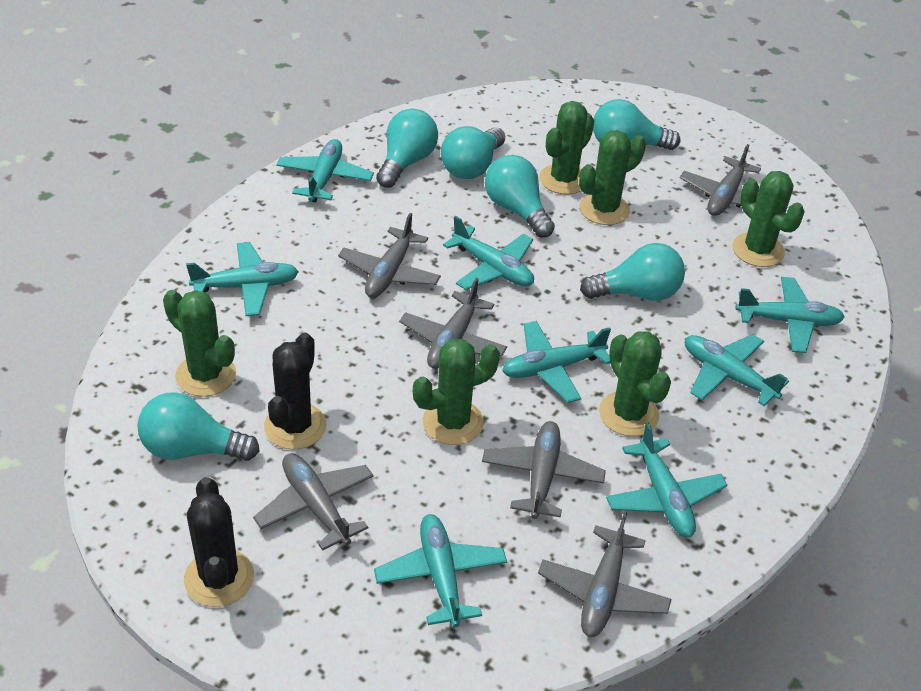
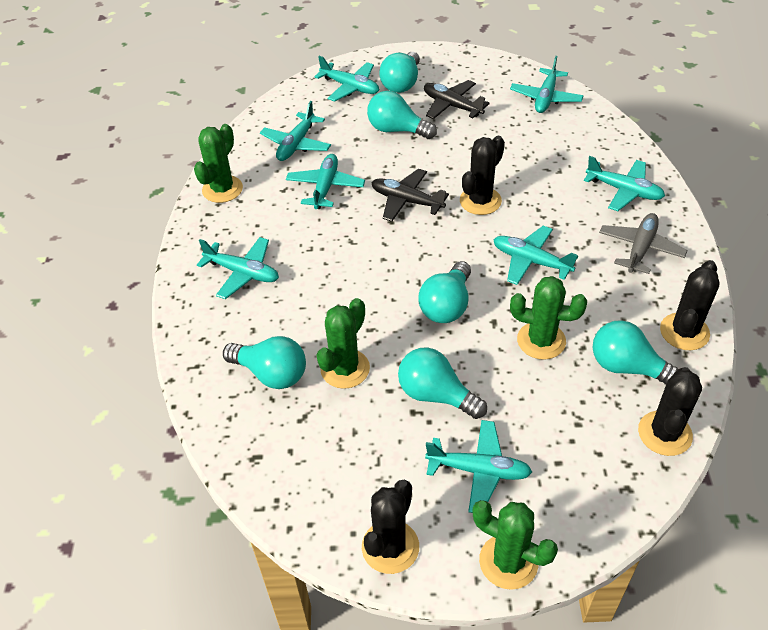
black cactus: 2 -> 4
black plane: 0 -> 2
green cactus: 6 -> 4
grey plane: 6 -> 1

